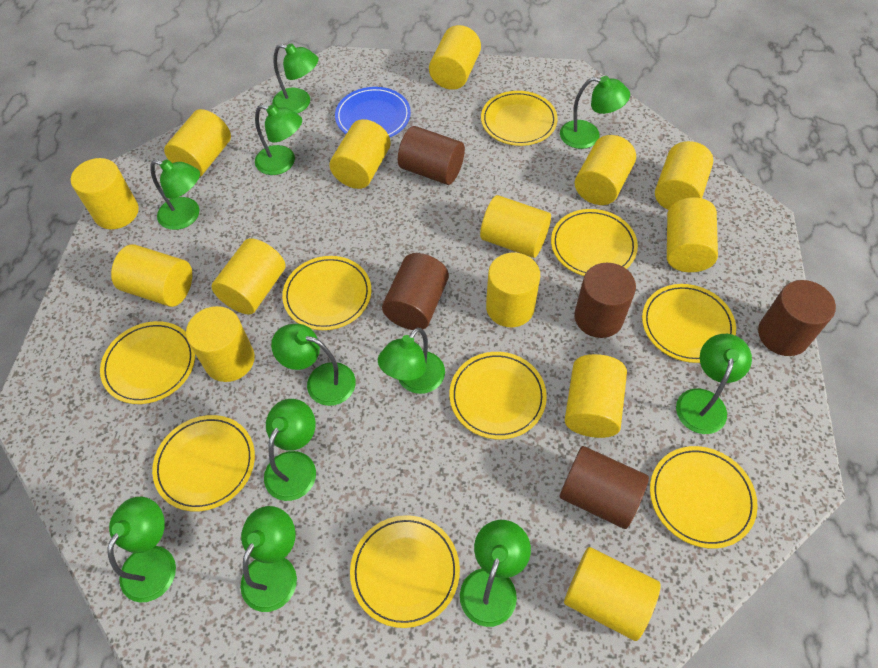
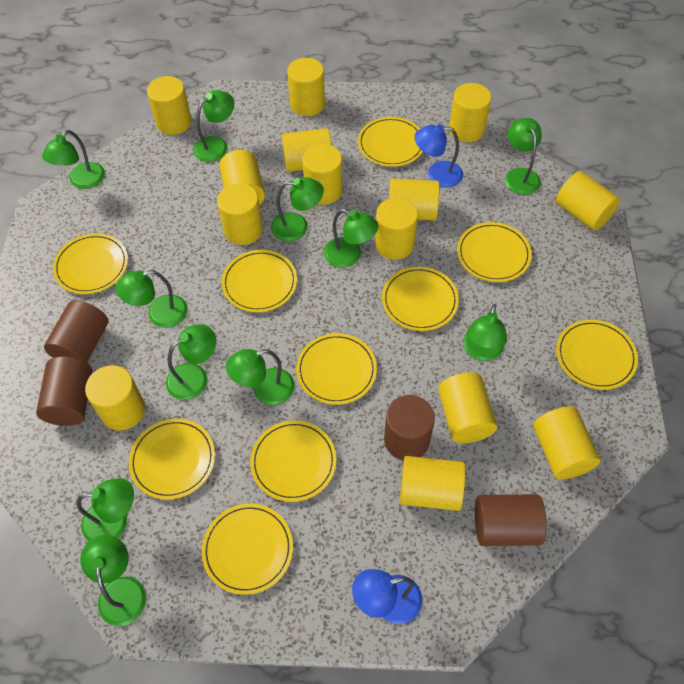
blue lamp: 0 -> 2
blue plate: 1 -> 0
brown cylinder: 5 -> 4
yellow plate: 9 -> 10

